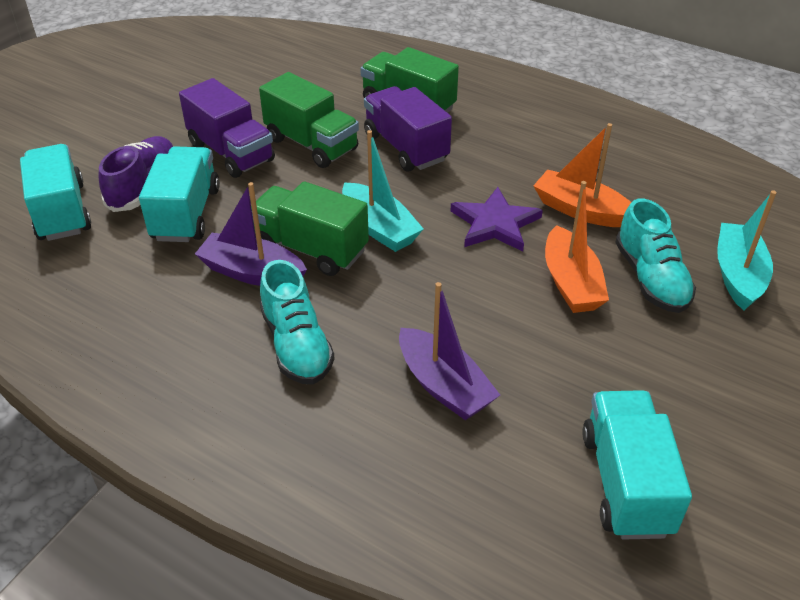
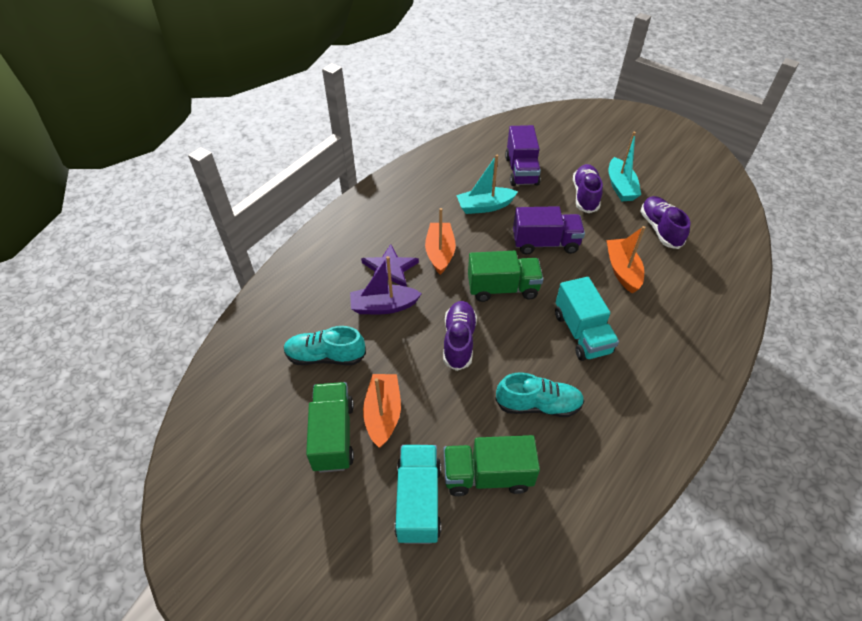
orange boat: 2 -> 3
purple boat: 2 -> 1
purple shoe: 1 -> 3
turquoise truck: 3 -> 2

